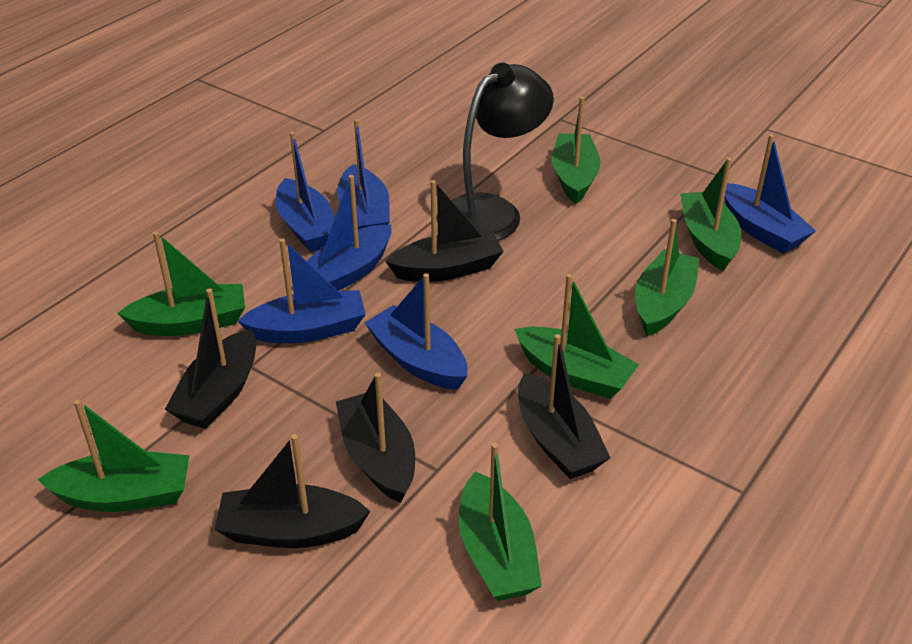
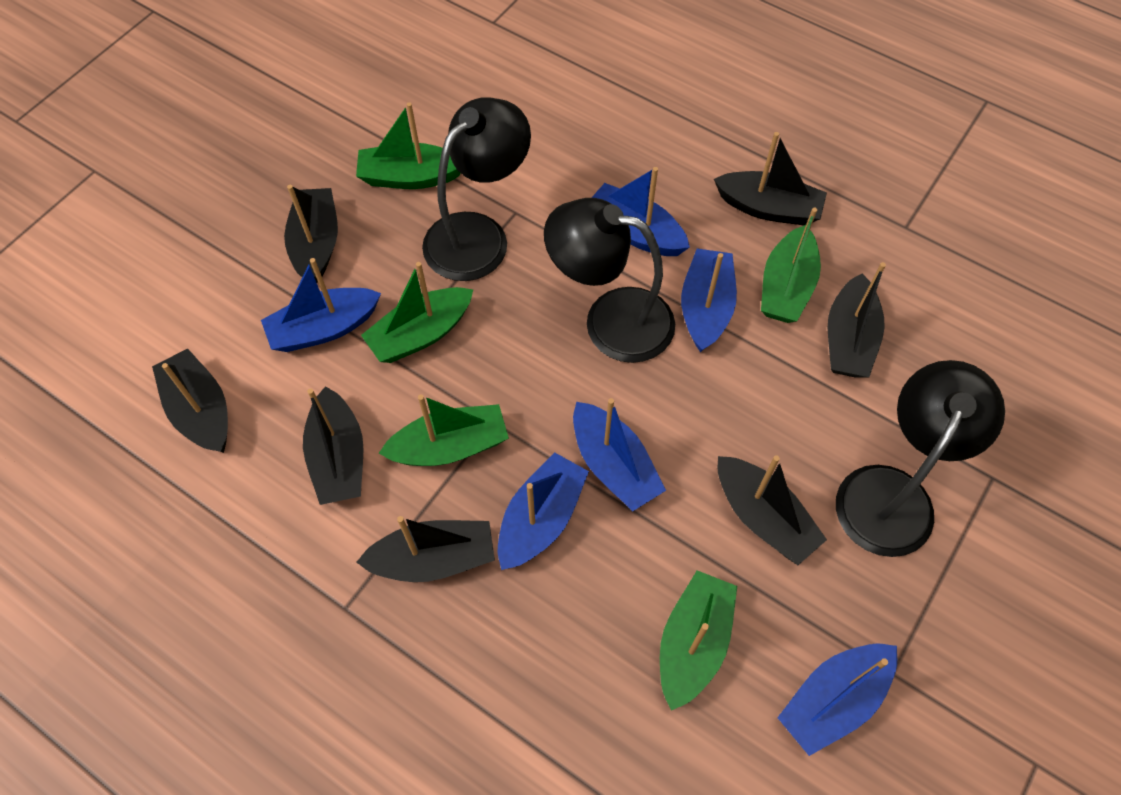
black boat: 5 -> 7
black lamp: 1 -> 3
green boat: 7 -> 5

